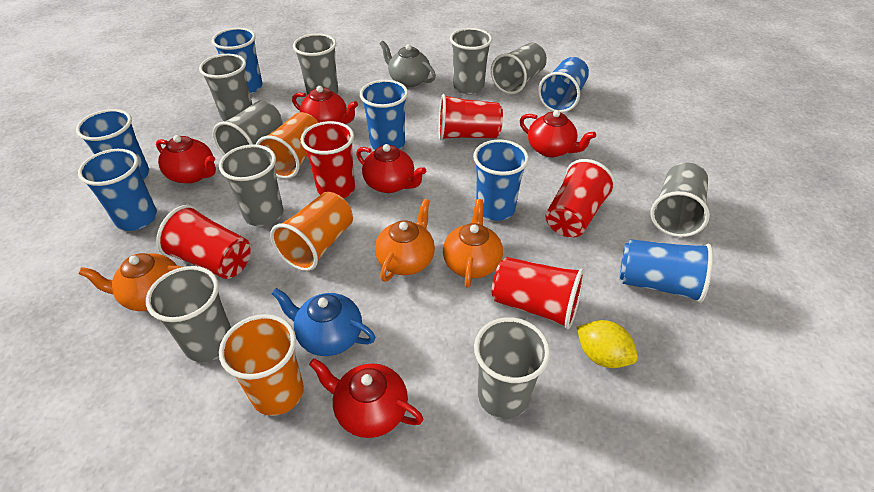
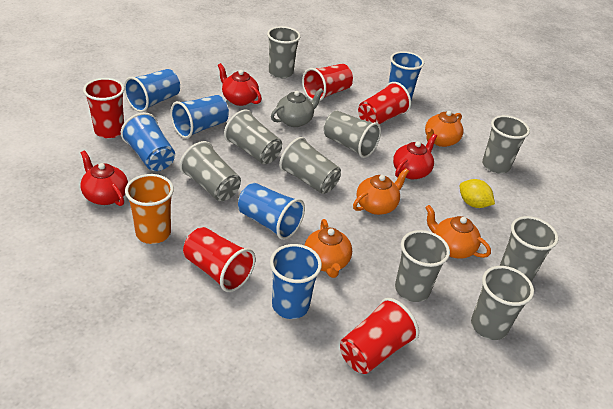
blue cup: 7 -> 6
blue teapot: 1 -> 0
orange cup: 3 -> 1
orange teapot: 3 -> 4
red teapot: 5 -> 3

